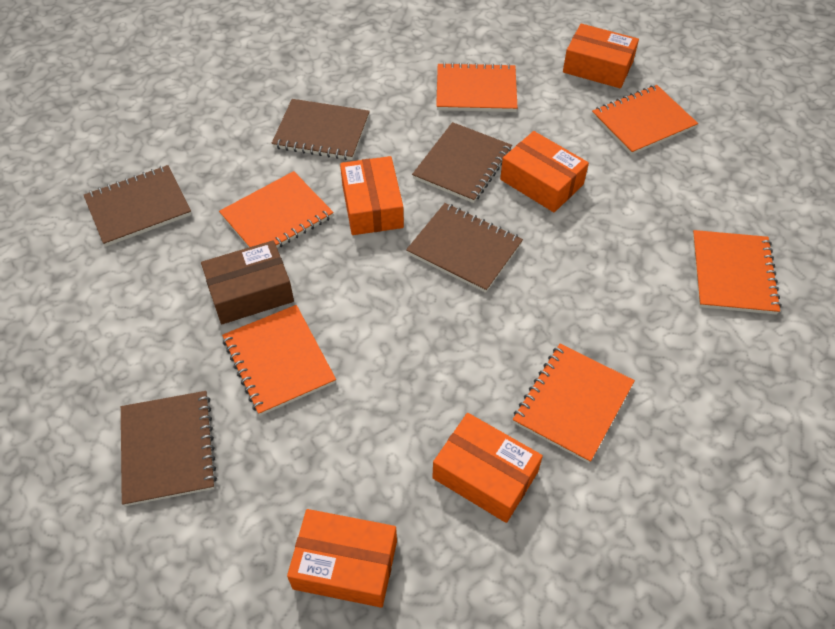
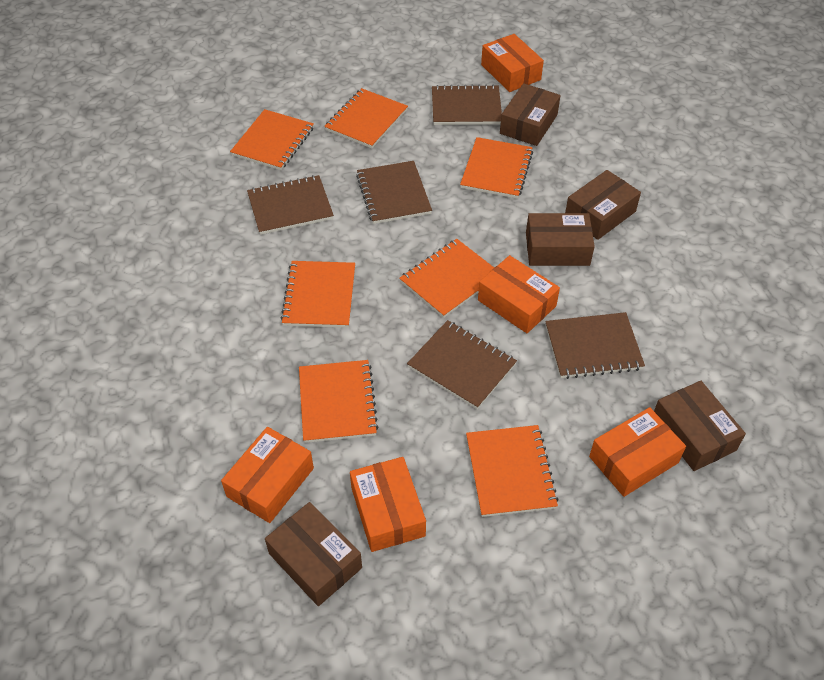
brown box: 1 -> 5
orange notebook: 6 -> 7

